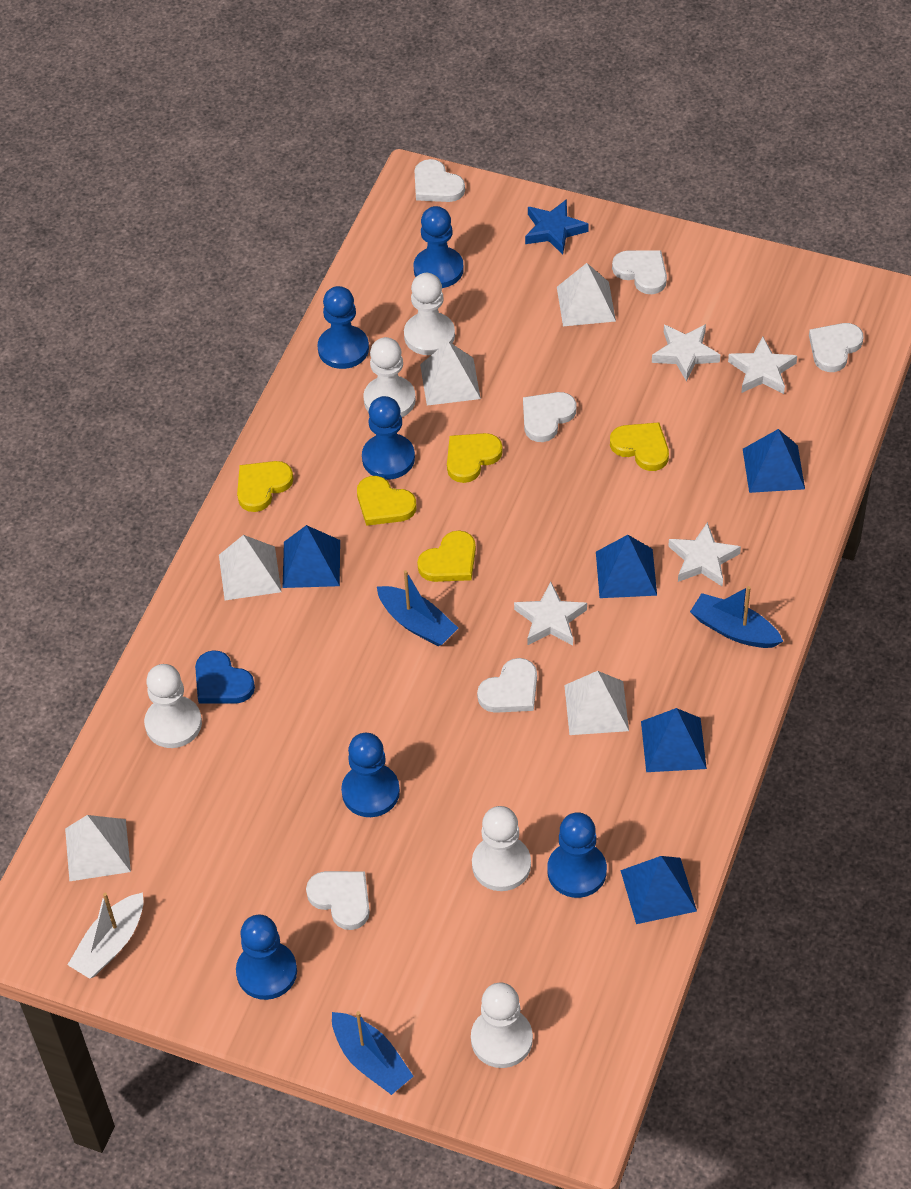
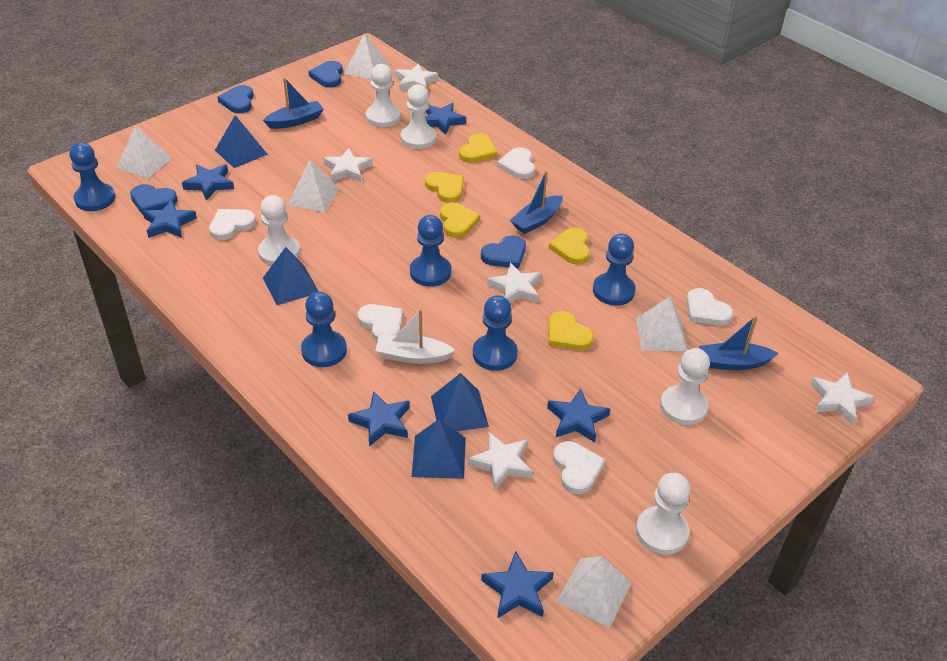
blue heart: 1 -> 4
blue pawn: 6 -> 5
blue pyramid: 5 -> 4
blue star: 1 -> 6
white heart: 6 -> 5
white star: 4 -> 5

